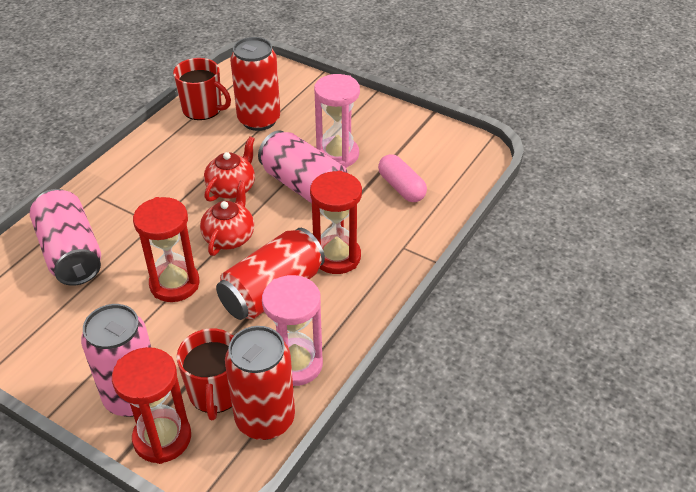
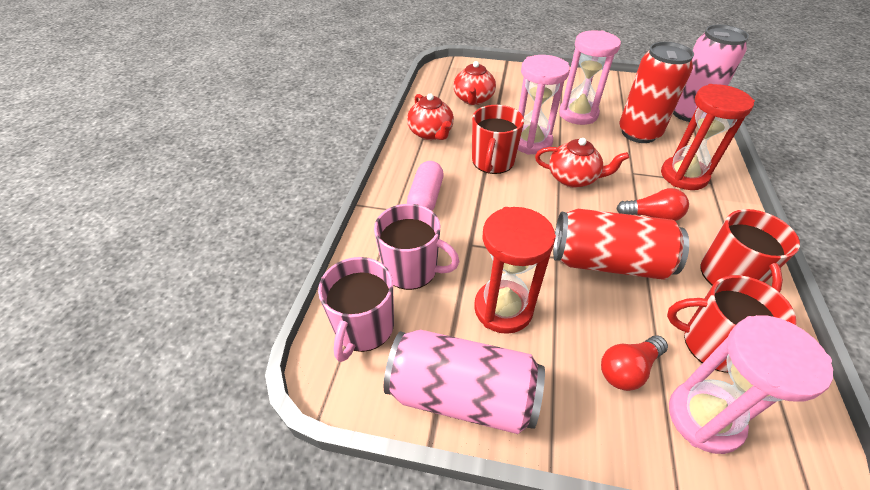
pink can: 3 -> 2
pink hourglass: 2 -> 3
pink mug: 0 -> 2
red can: 3 -> 2
red hourglass: 3 -> 2
red light bulb: 0 -> 2
red mug: 2 -> 3
red teapot: 2 -> 3

